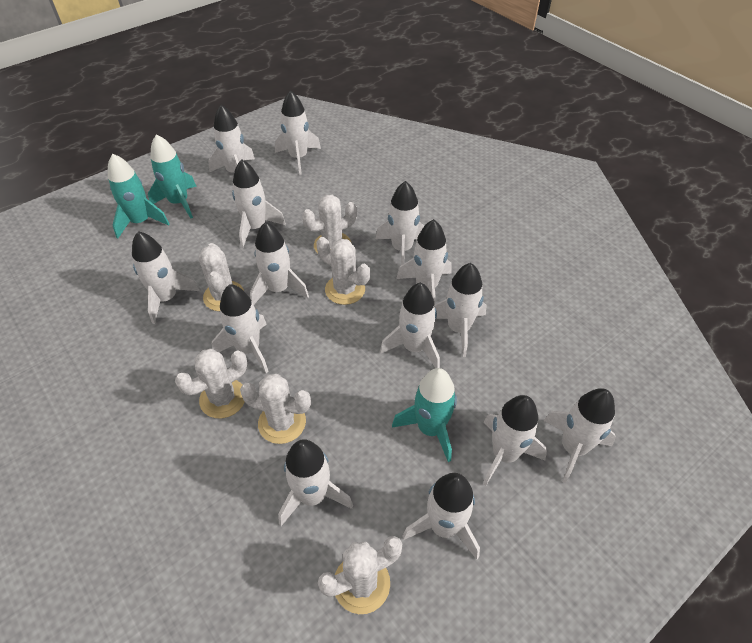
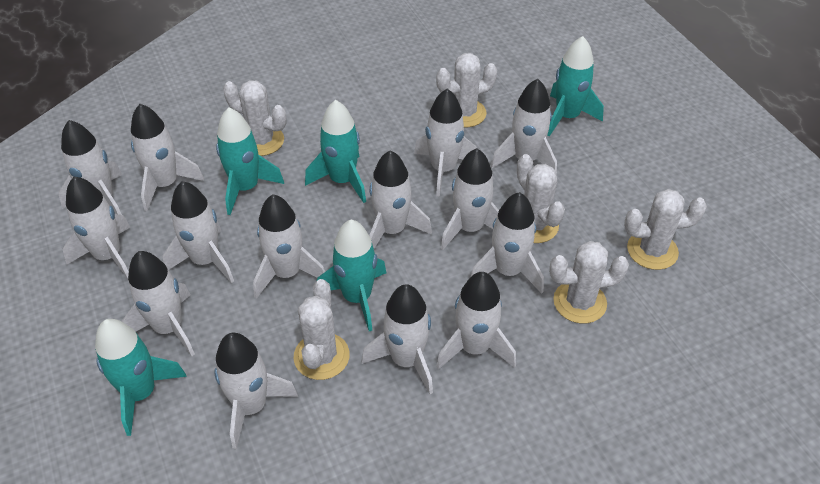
turquoise rocket: 3 -> 5

